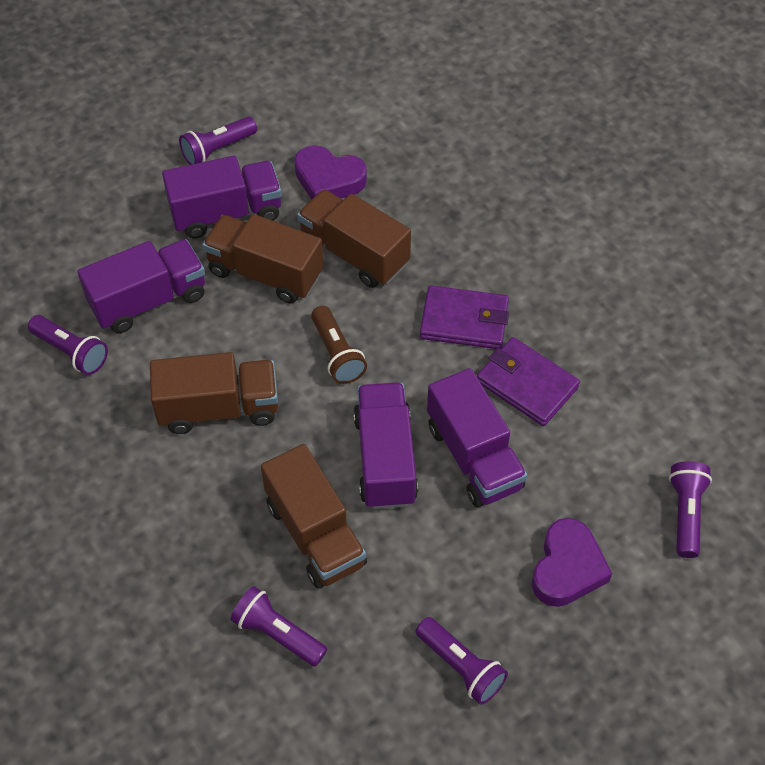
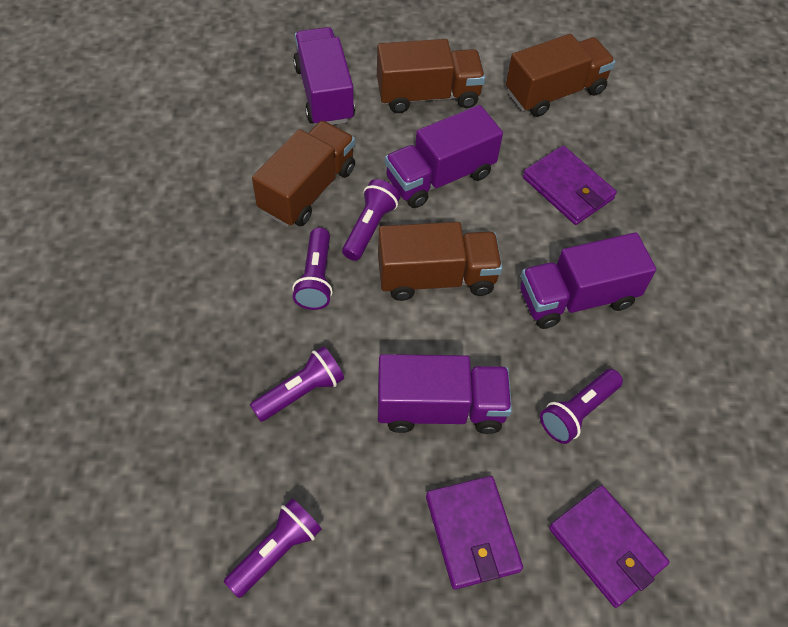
brown flashlight: 1 -> 0
purple heart: 2 -> 0
purple wallet: 2 -> 3

